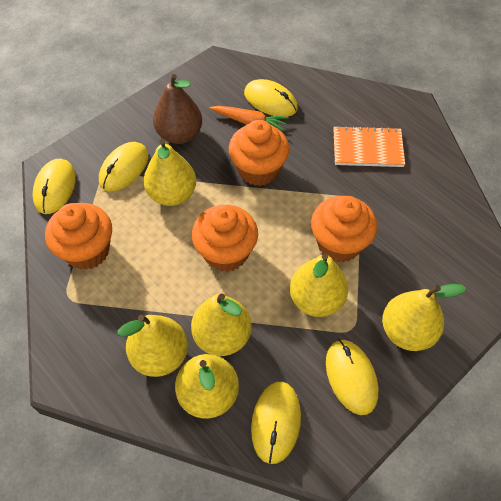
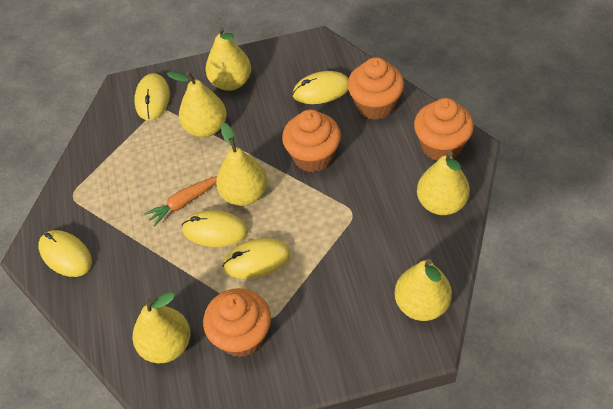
brown pear: 1 -> 0
orange notebook: 1 -> 0

